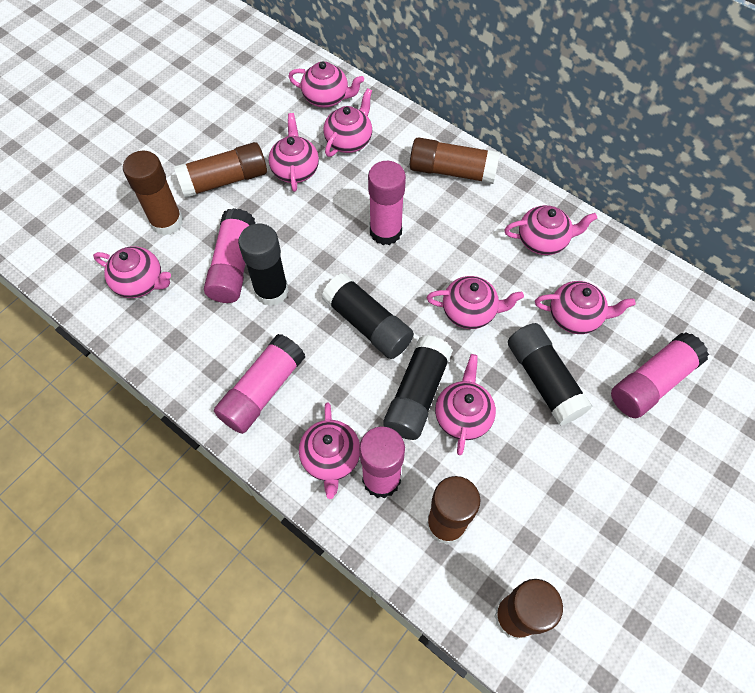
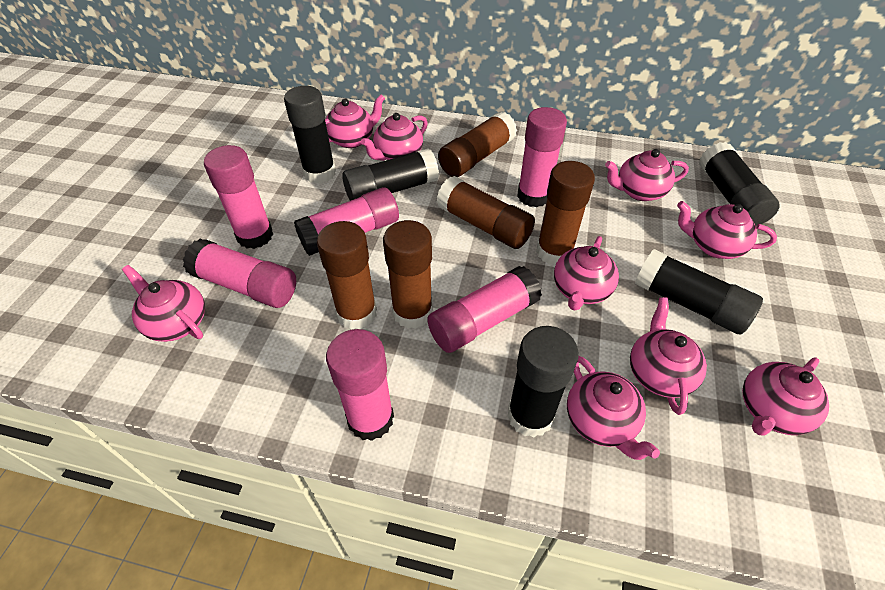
black glue stick: 4 -> 5
pink glue stick: 5 -> 6

